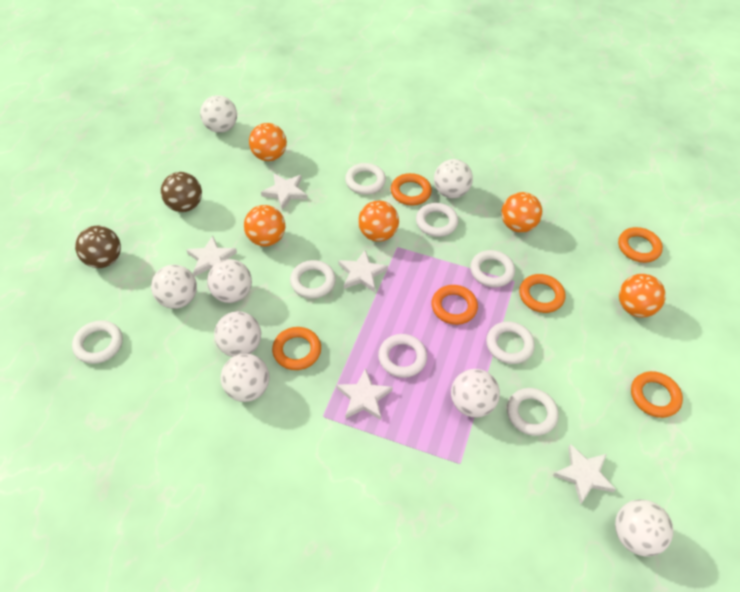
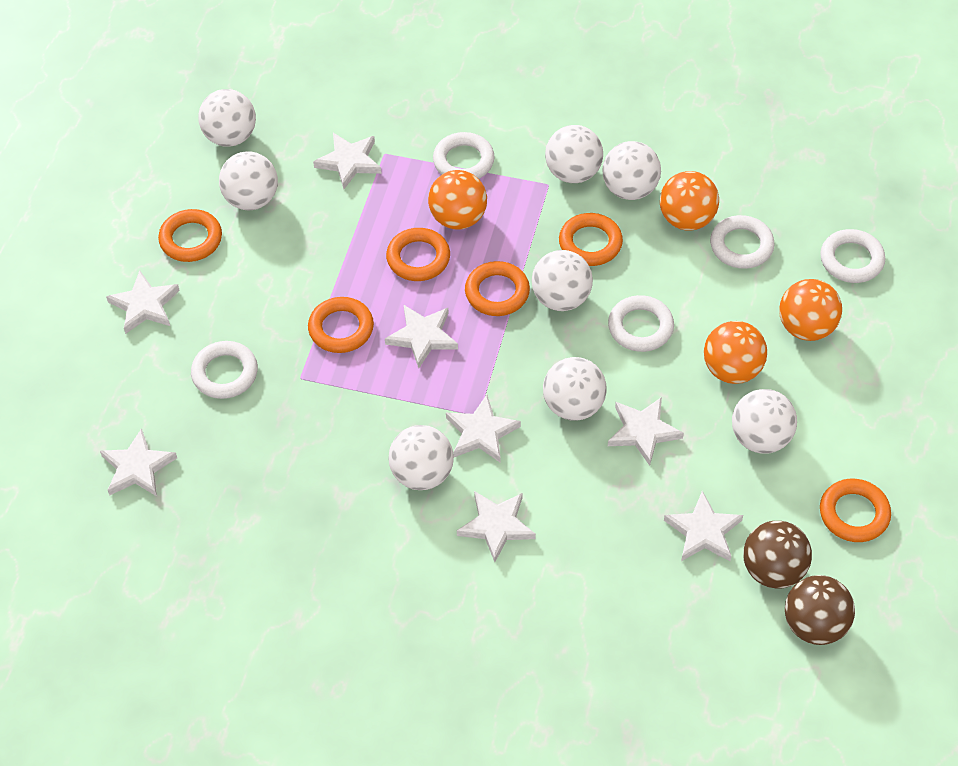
orange ball: 5 -> 4
white ring: 8 -> 5
white star: 5 -> 8

